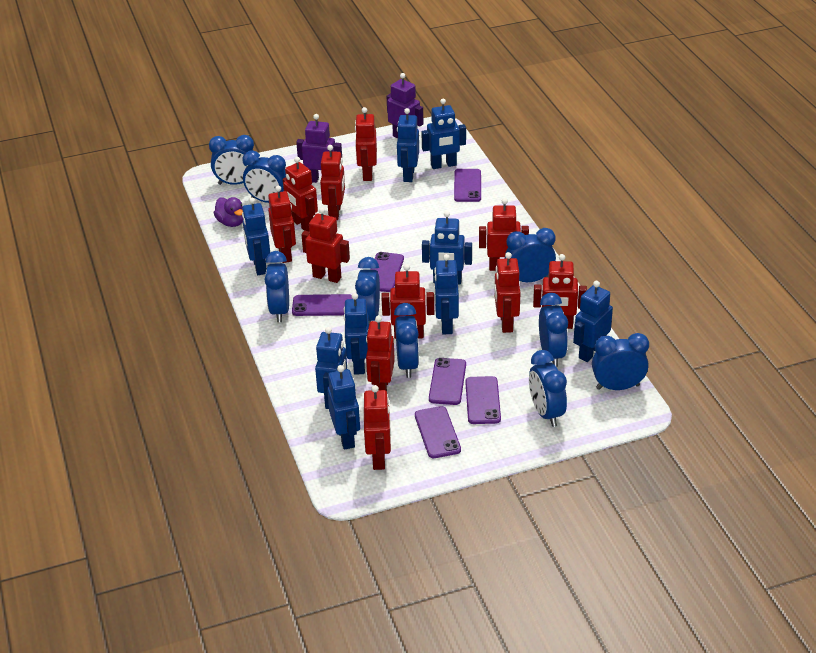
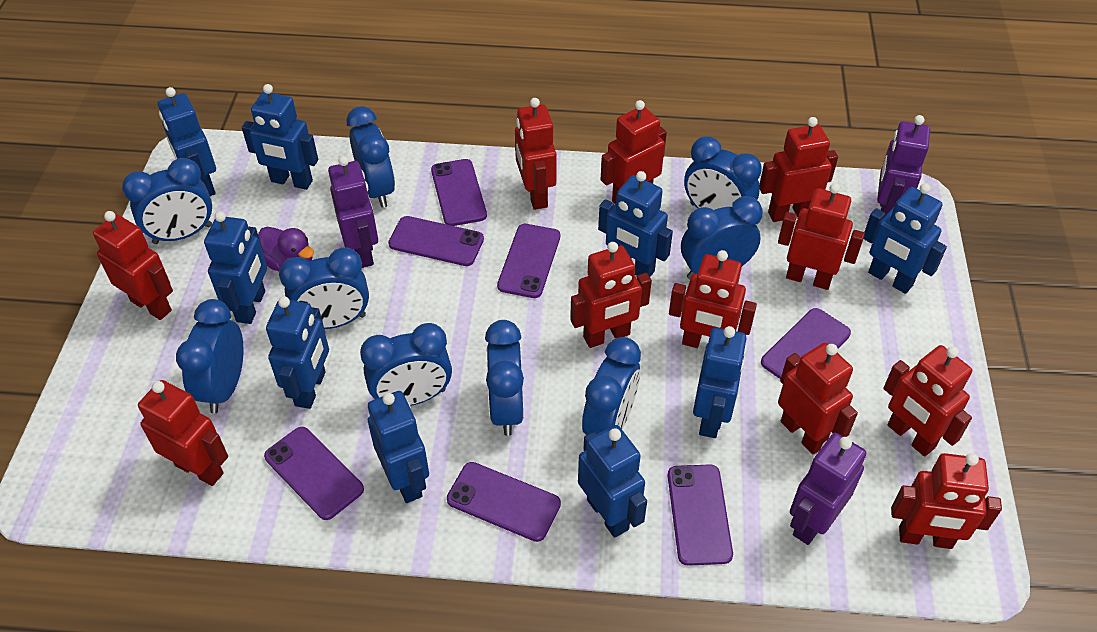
purple phone: 6 -> 7
purple robot: 2 -> 3

